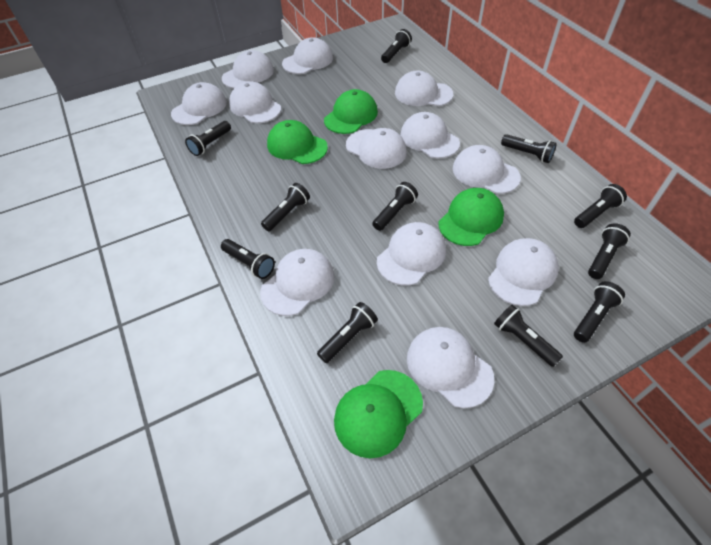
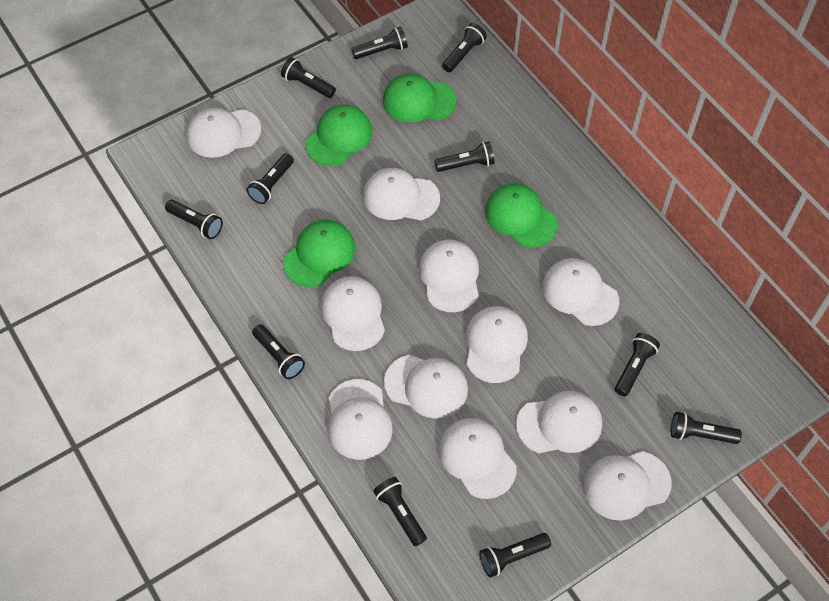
white cap: 12 -> 11

